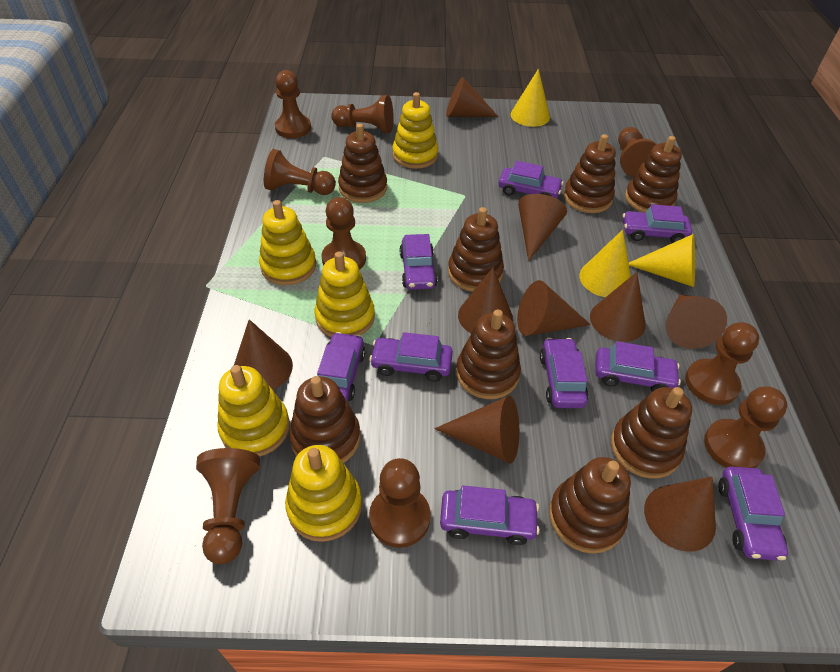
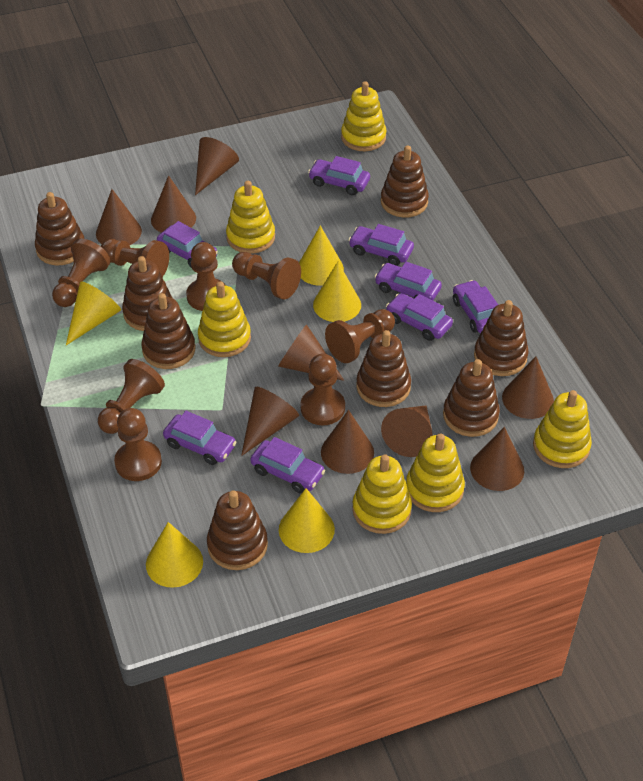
brown pawn: 9 -> 8
purple car: 9 -> 8
yellow cone: 3 -> 5
yellow stacking toy: 5 -> 6

